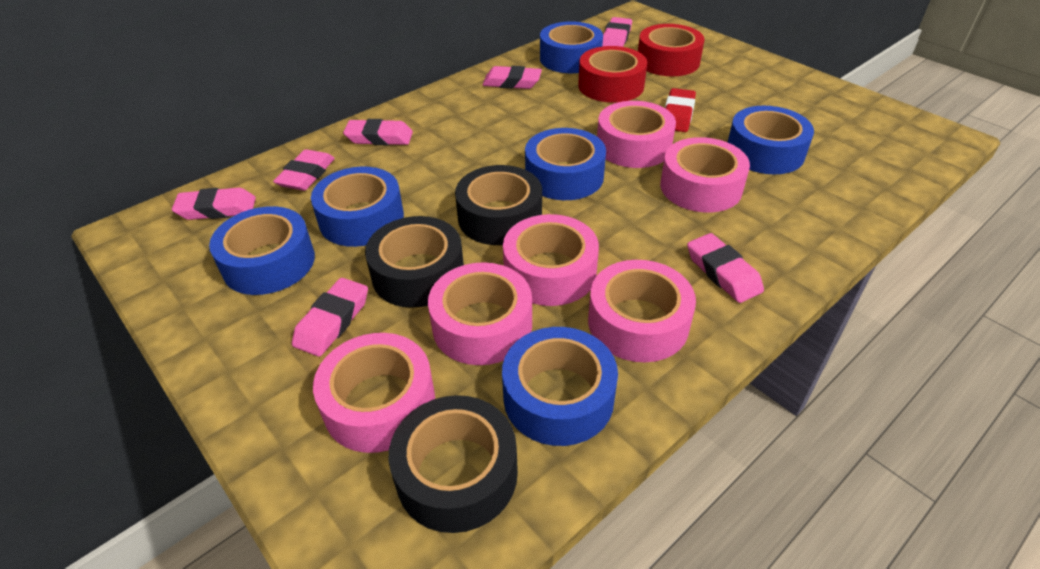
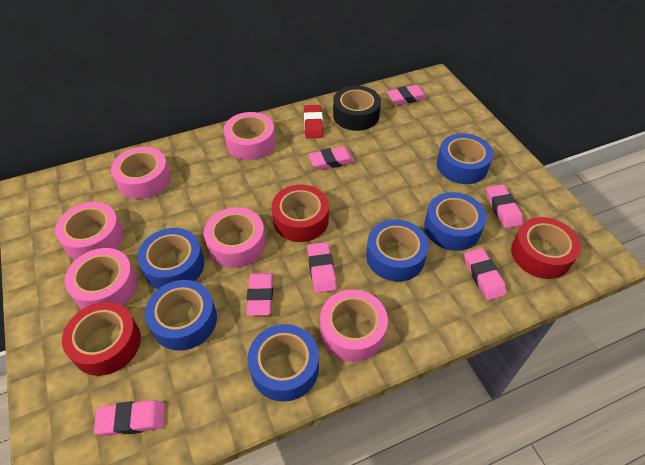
black tape: 3 -> 1
red tape: 2 -> 3

